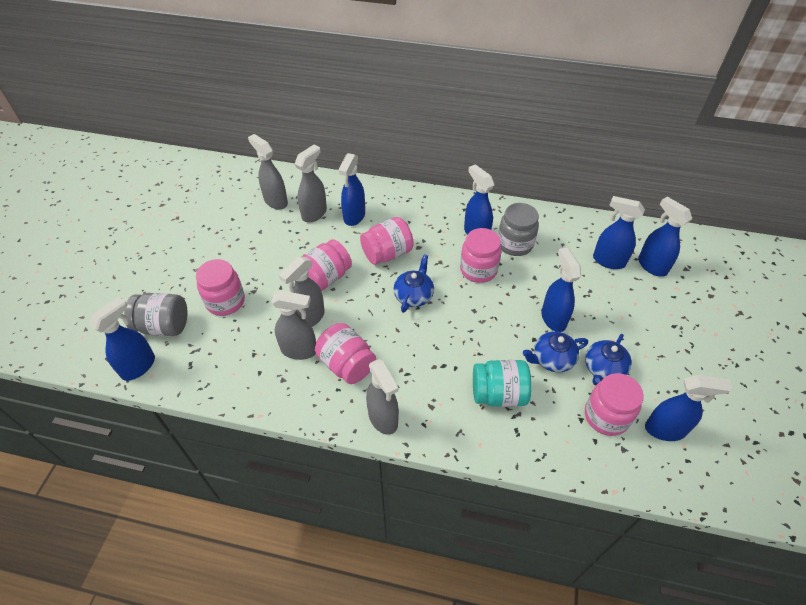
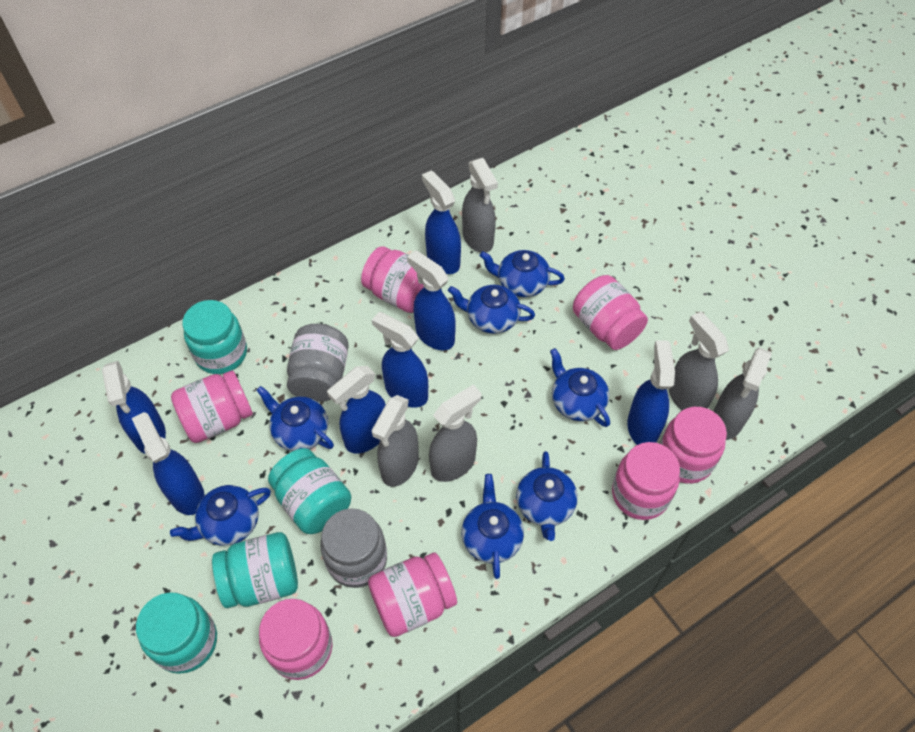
blue teapot: 3 -> 7
pink jar: 6 -> 7
turquoise jar: 1 -> 4

